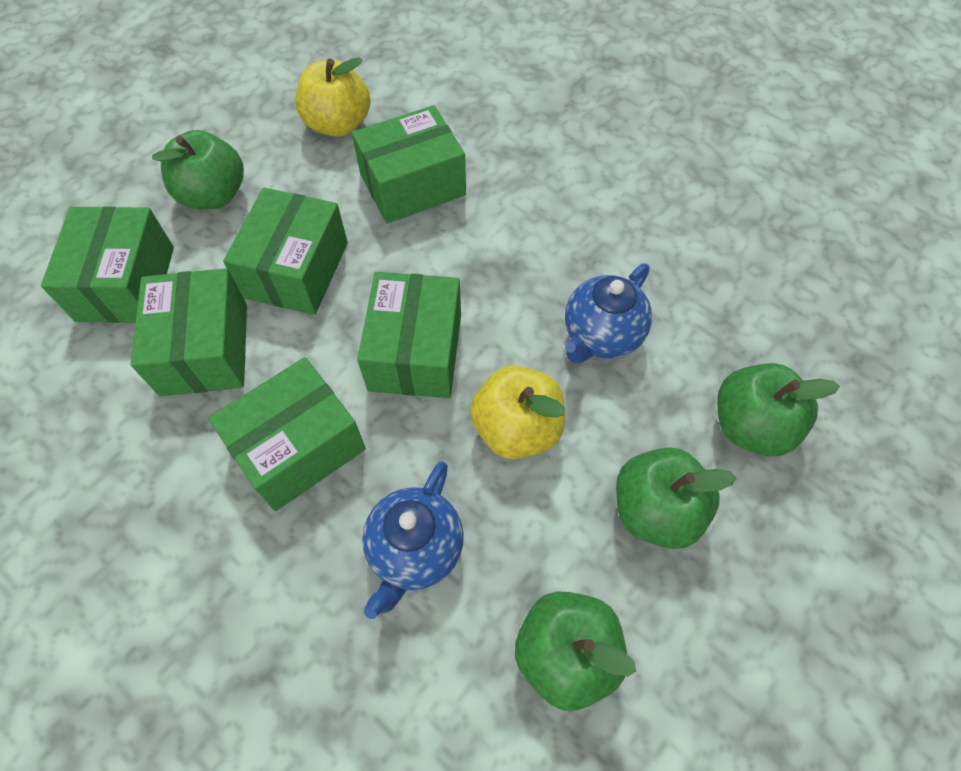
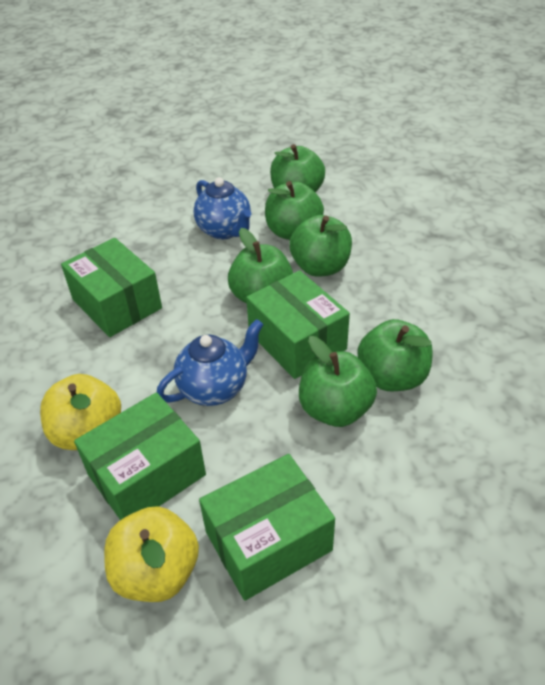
green apple: 4 -> 6
green box: 6 -> 4

